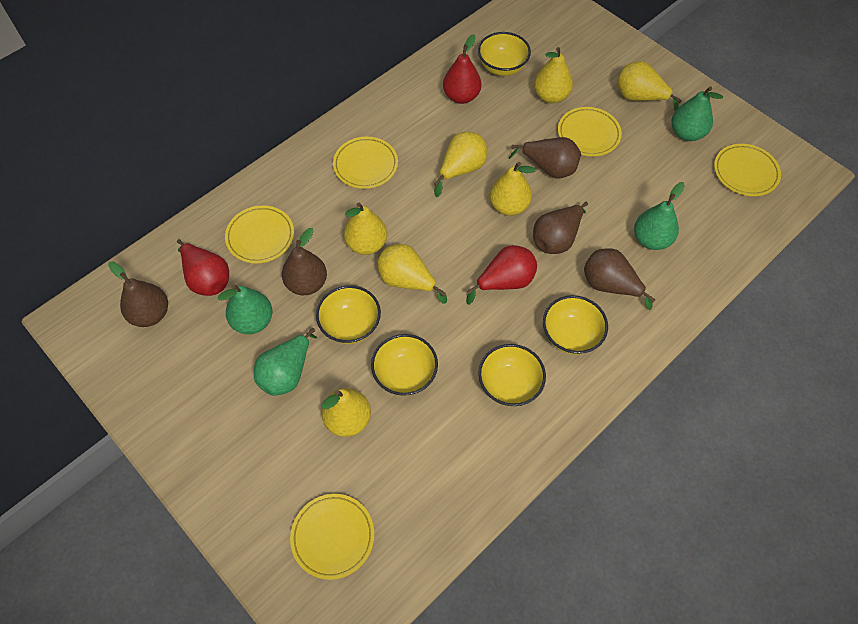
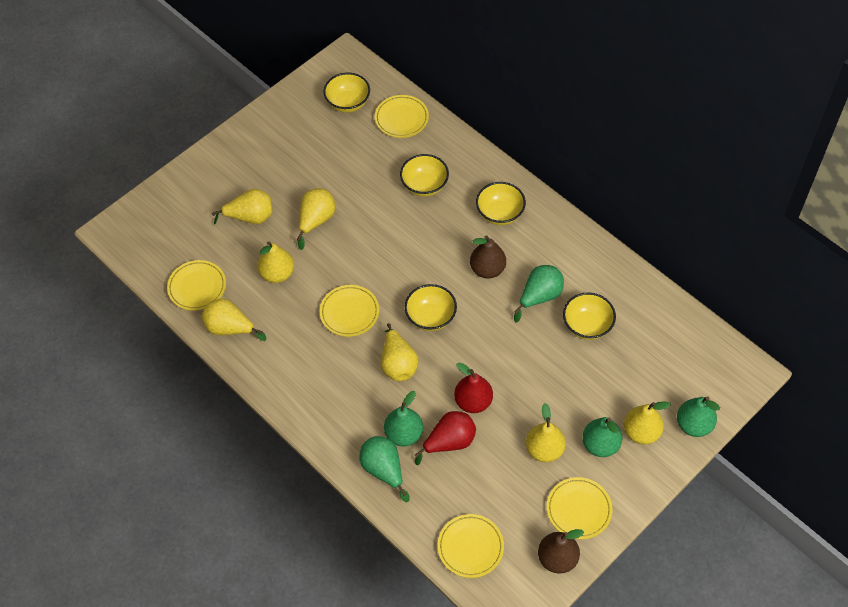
brown pear: 5 -> 2
green pear: 4 -> 5
red pear: 3 -> 2

